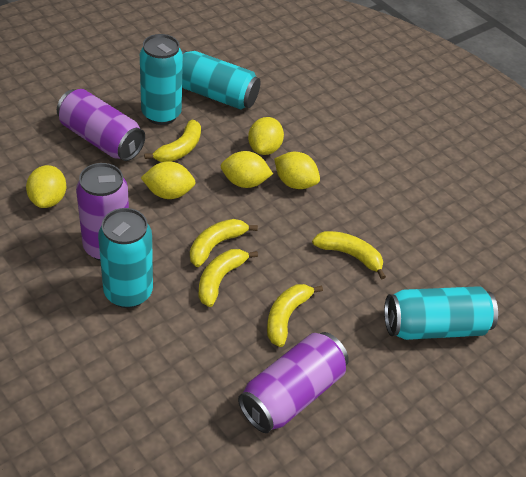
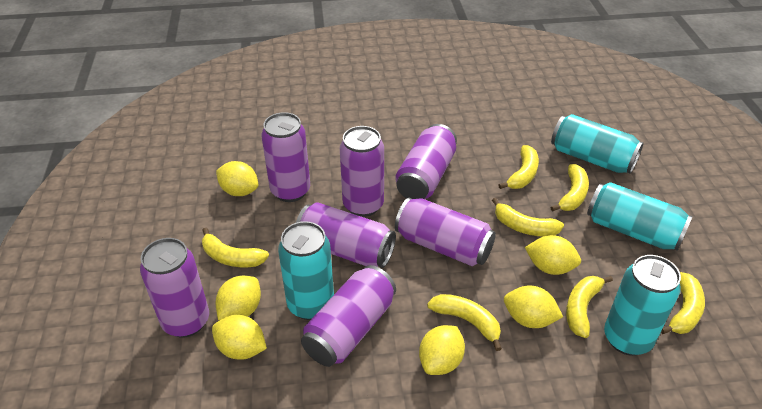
purple can: 3 -> 7
yellow banana: 5 -> 7
yellow lemon: 5 -> 6

